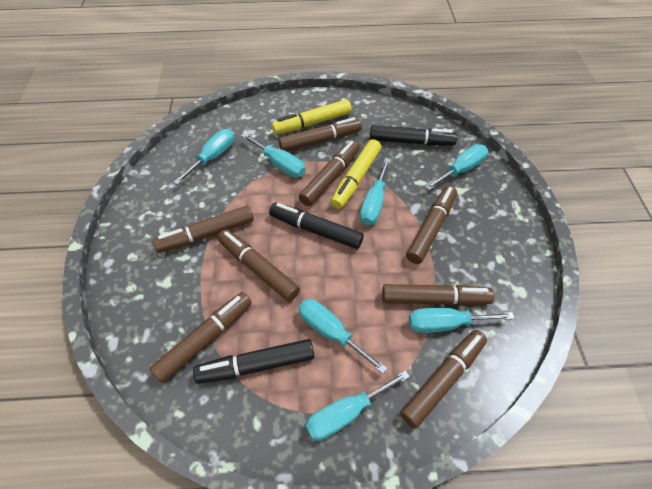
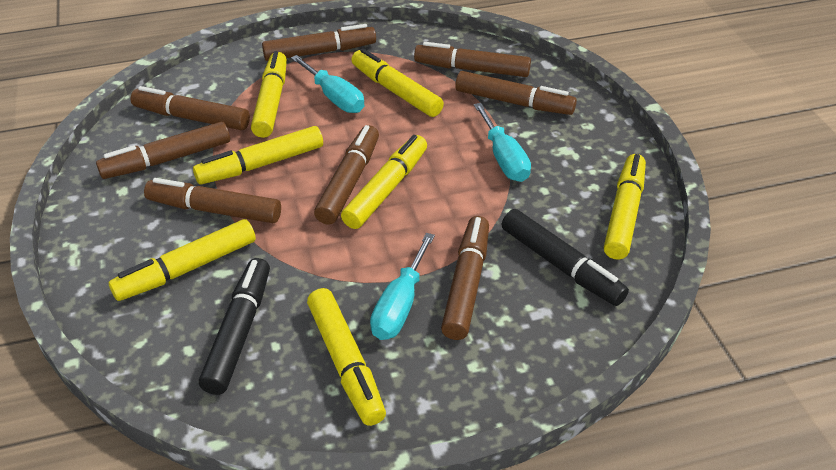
black marker: 3 -> 2
turquoise screwdriver: 7 -> 3
yellow marker: 2 -> 7

